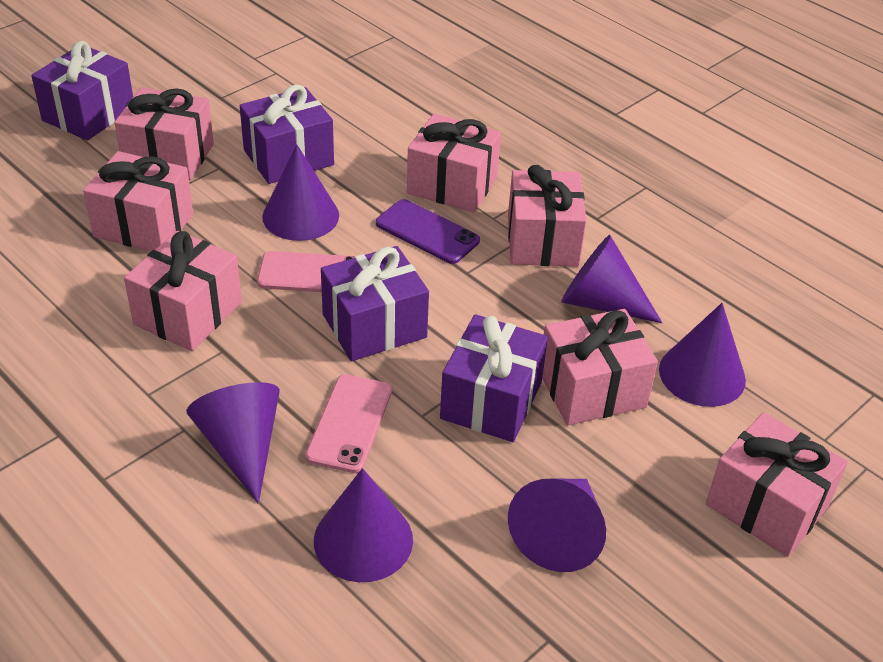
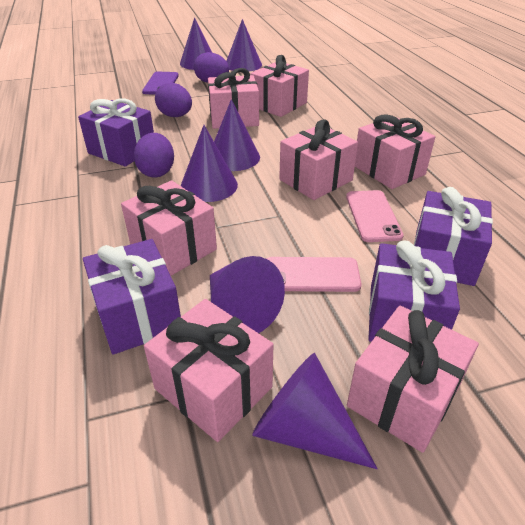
purple egg: 0 -> 3

